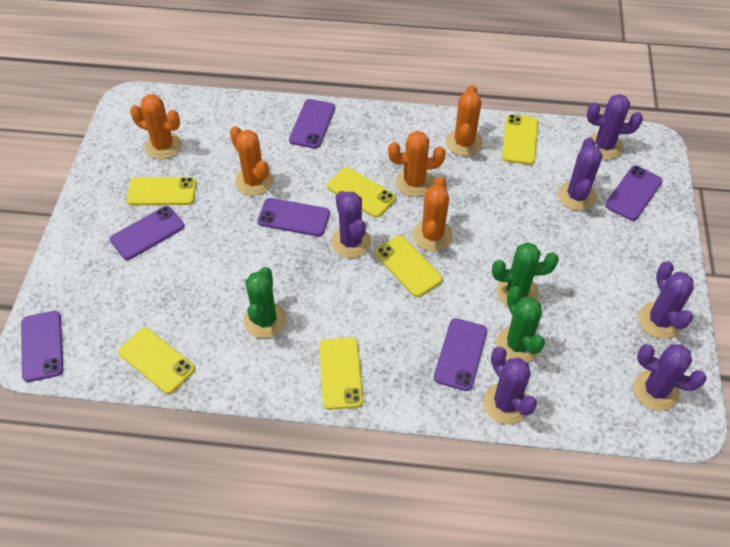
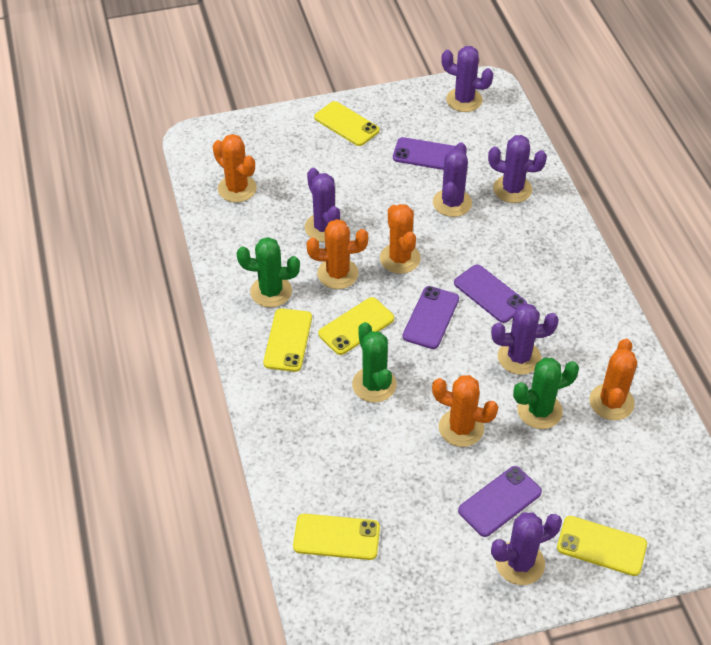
purple phone: 6 -> 4
yellow phone: 6 -> 5

